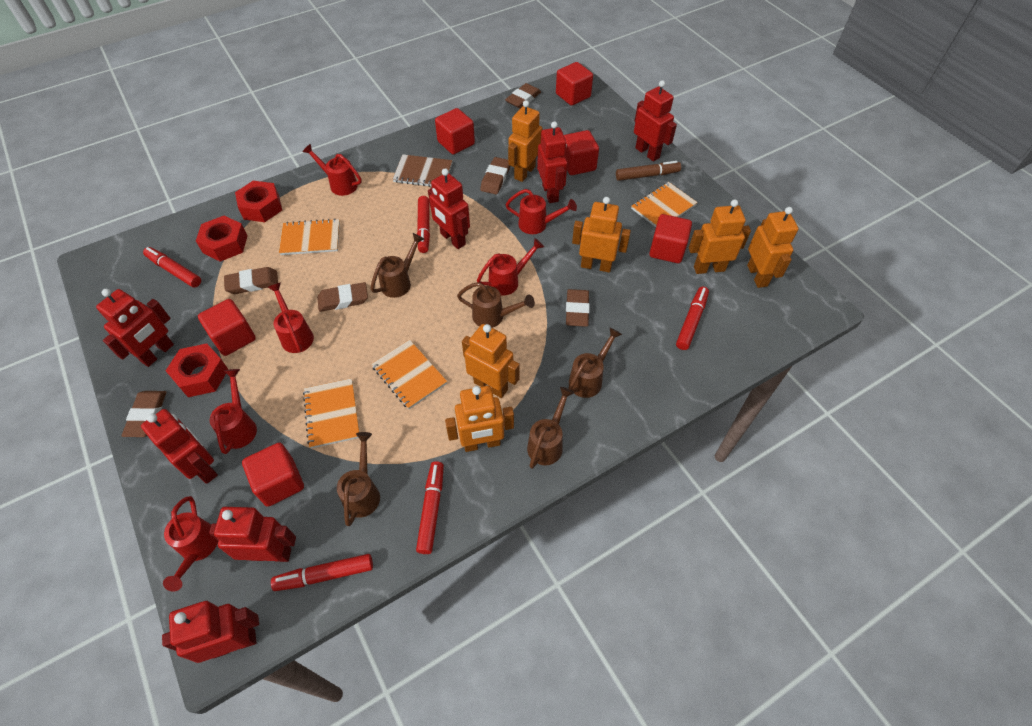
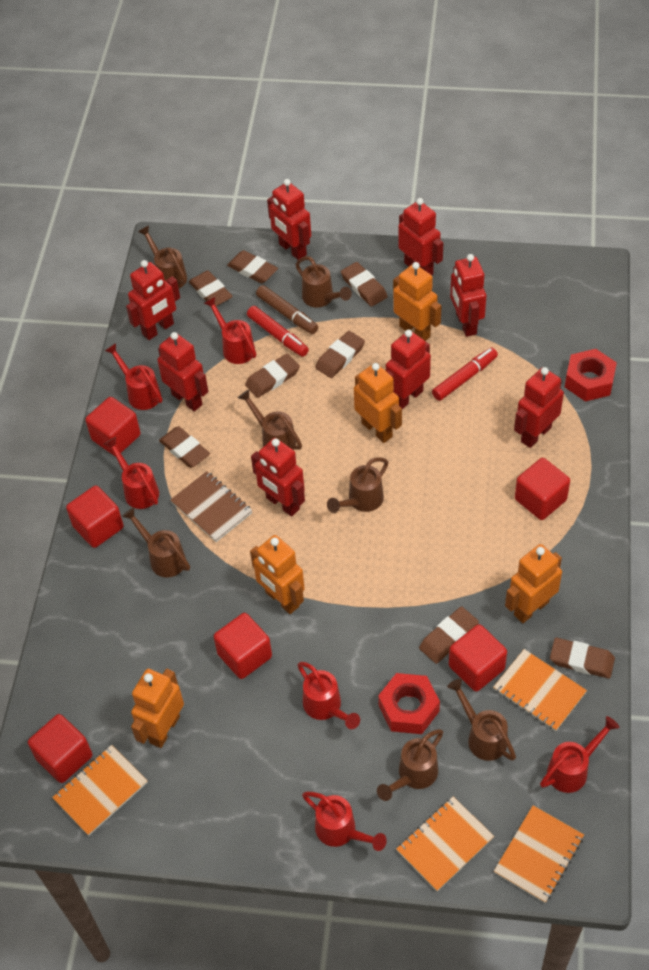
brown eraser: 6 -> 8
brown watering can: 5 -> 7
orange robot: 6 -> 5
red marker: 5 -> 2
red nut: 3 -> 2
red robot: 7 -> 8

